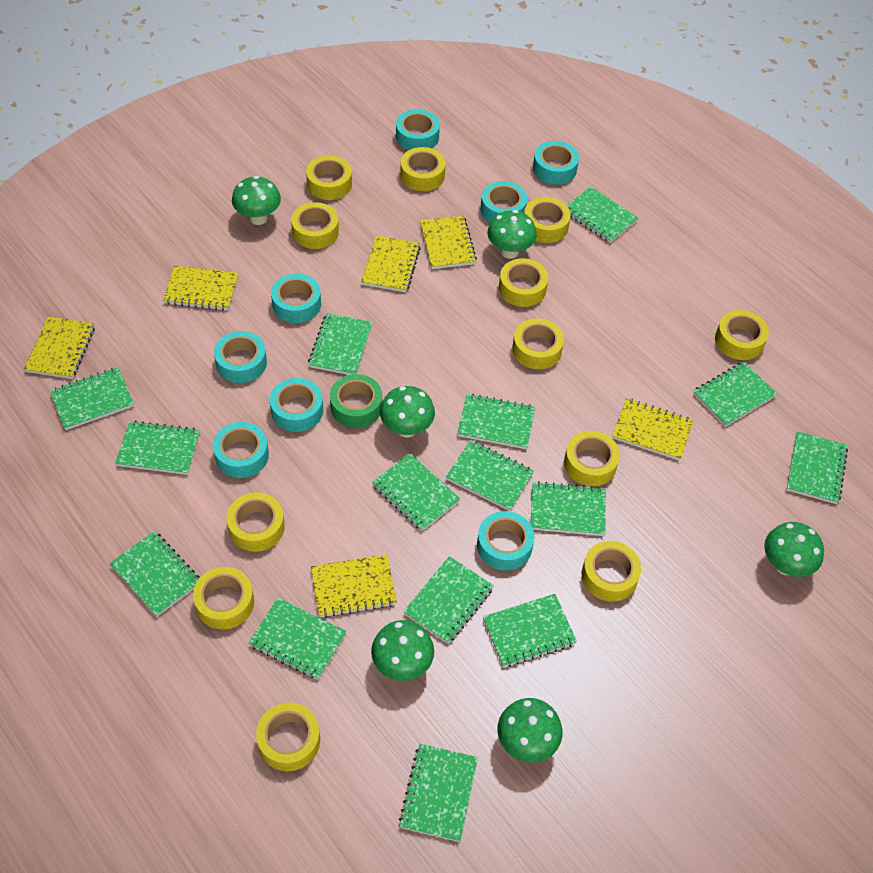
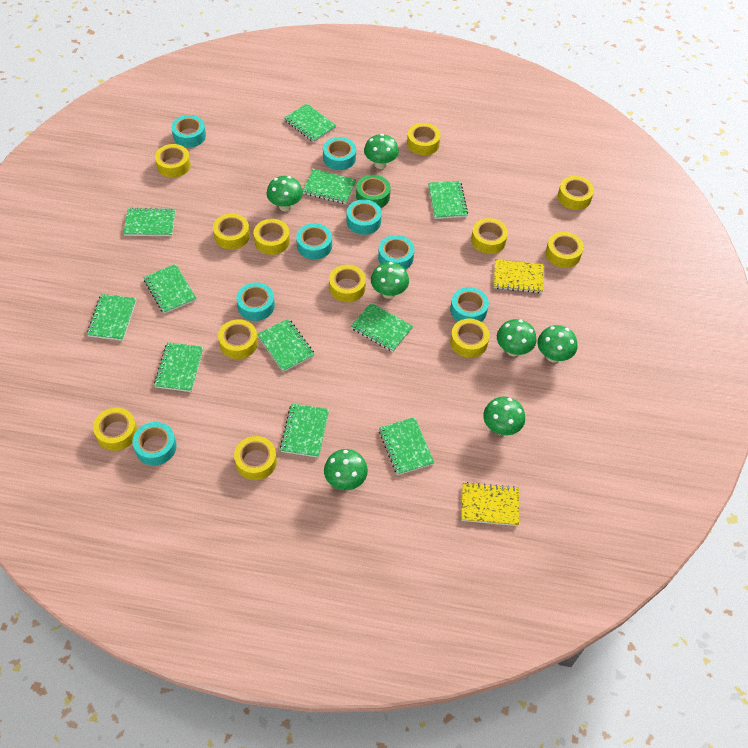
green mushroom: 6 -> 7
green notebook: 15 -> 11
yellow notebook: 6 -> 2

